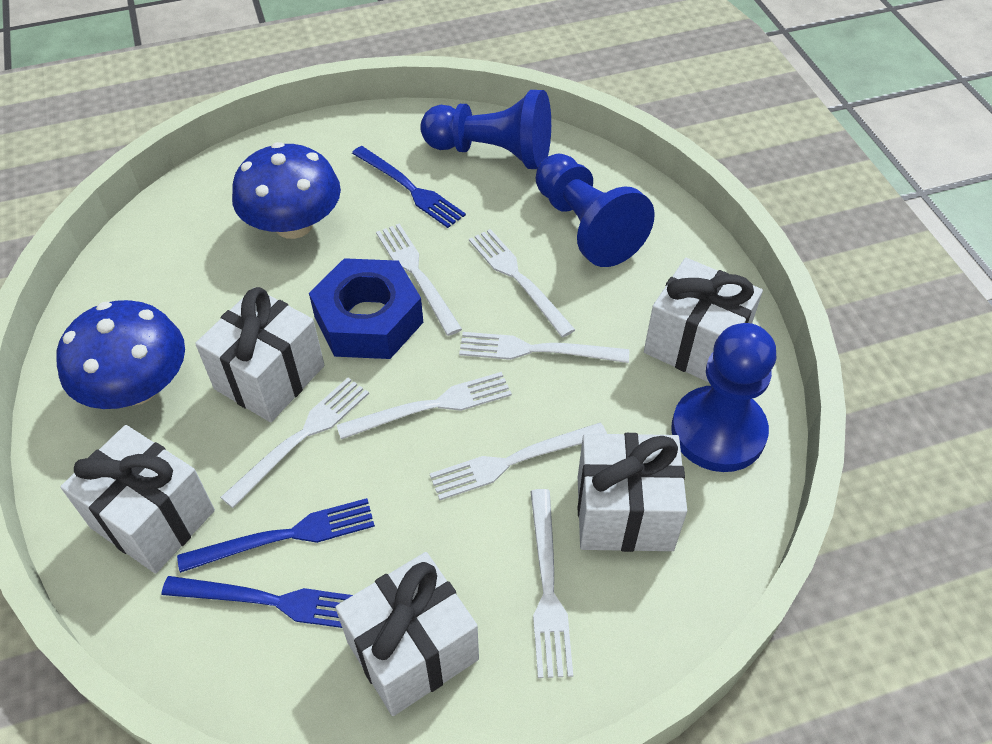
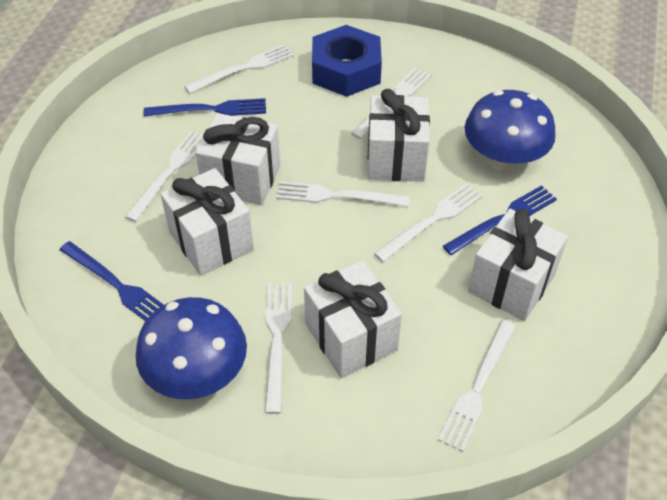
blue pawn: 3 -> 0

